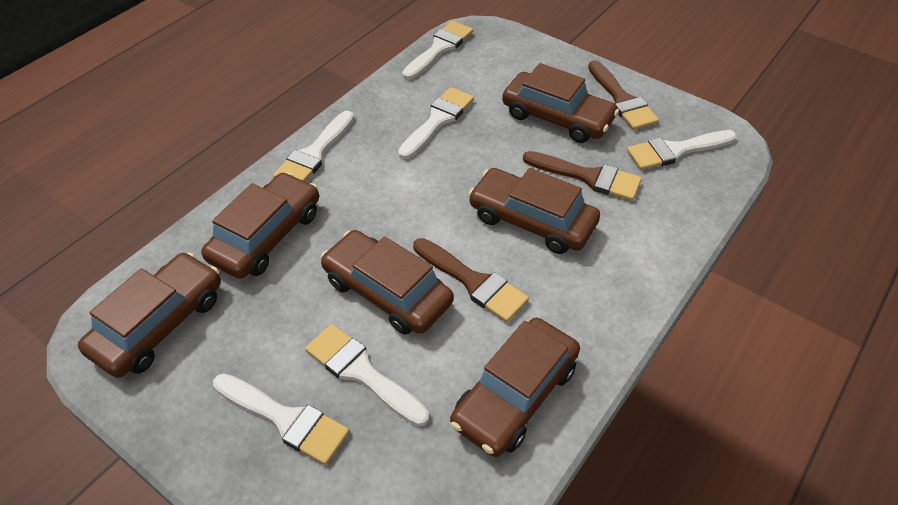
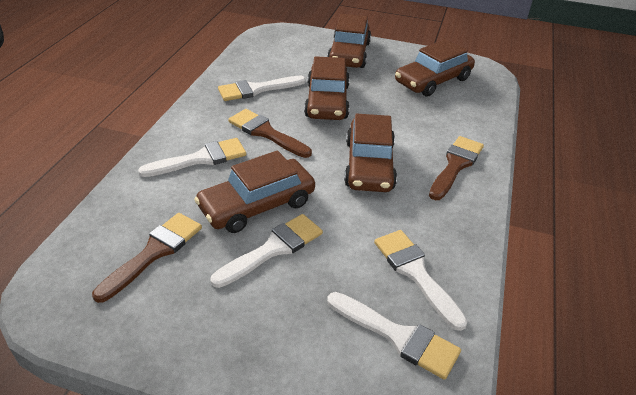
brown car: 6 -> 5
white brush: 6 -> 5

